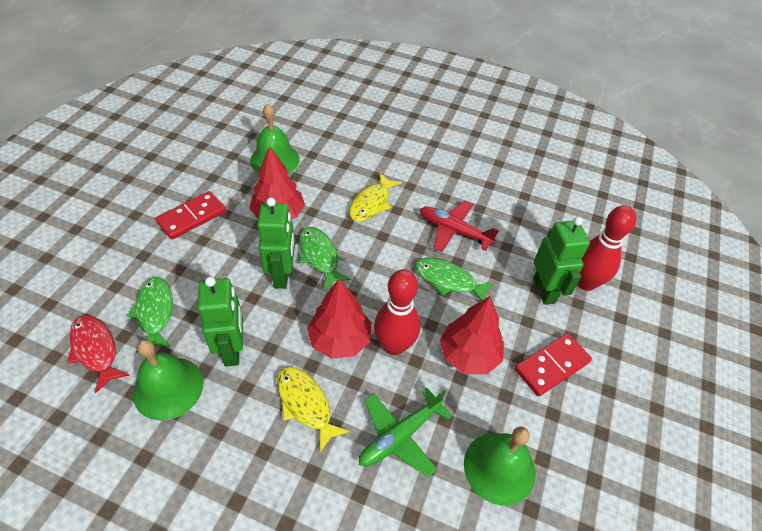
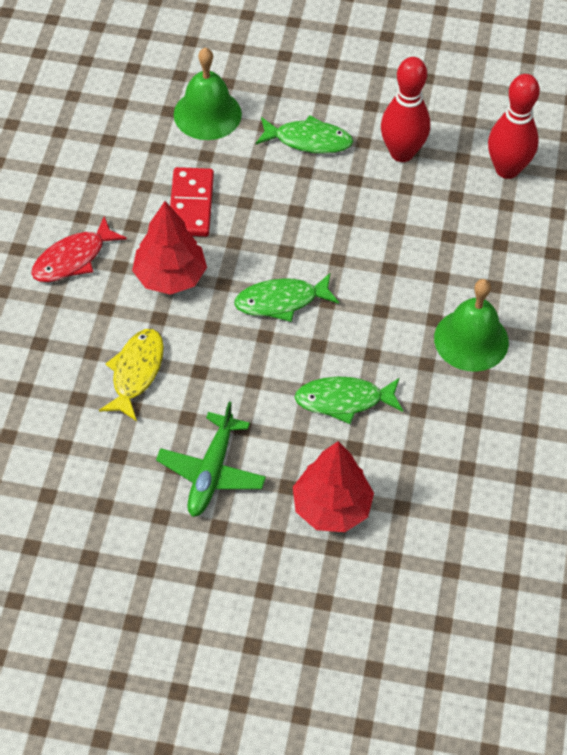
green bell: 3 -> 2
green robot: 3 -> 0
red domino: 2 -> 1
red plane: 1 -> 0
red tree: 3 -> 2
yellow fish: 2 -> 1

